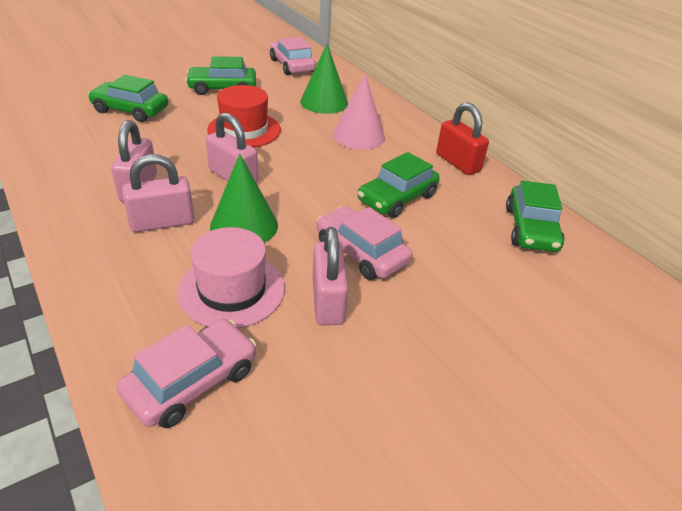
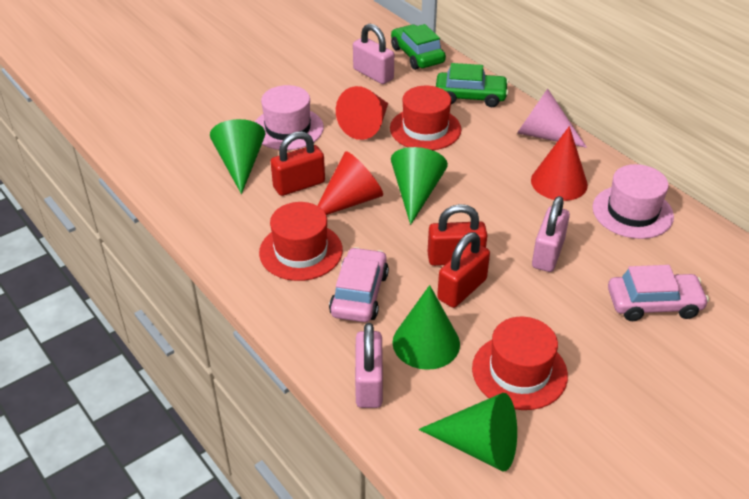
green car: 4 -> 2
green cone: 2 -> 4
pink car: 3 -> 2
pink hat: 1 -> 2
pink padlock: 4 -> 3
red cone: 0 -> 3
red hat: 1 -> 3
red padlock: 1 -> 3

